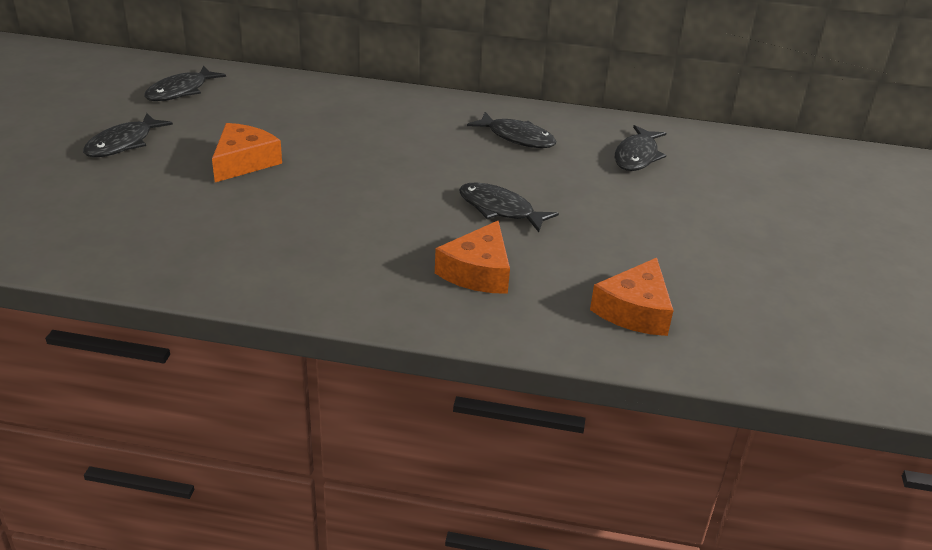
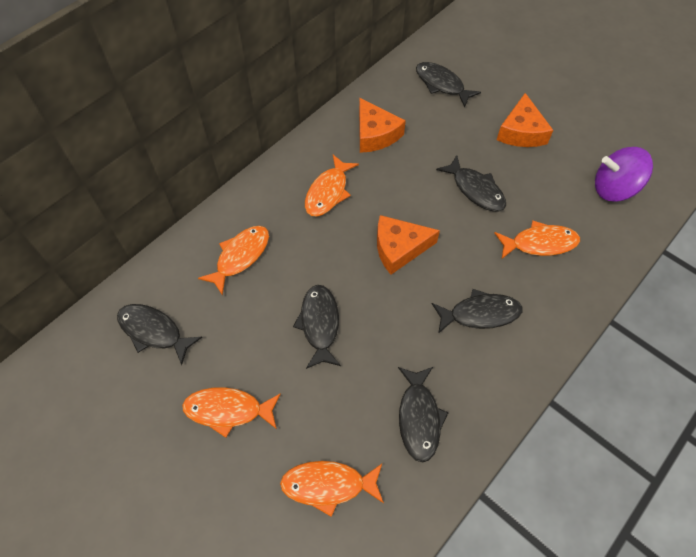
black fish: 5 -> 6
orange fish: 0 -> 5
purple spinning top: 0 -> 1

